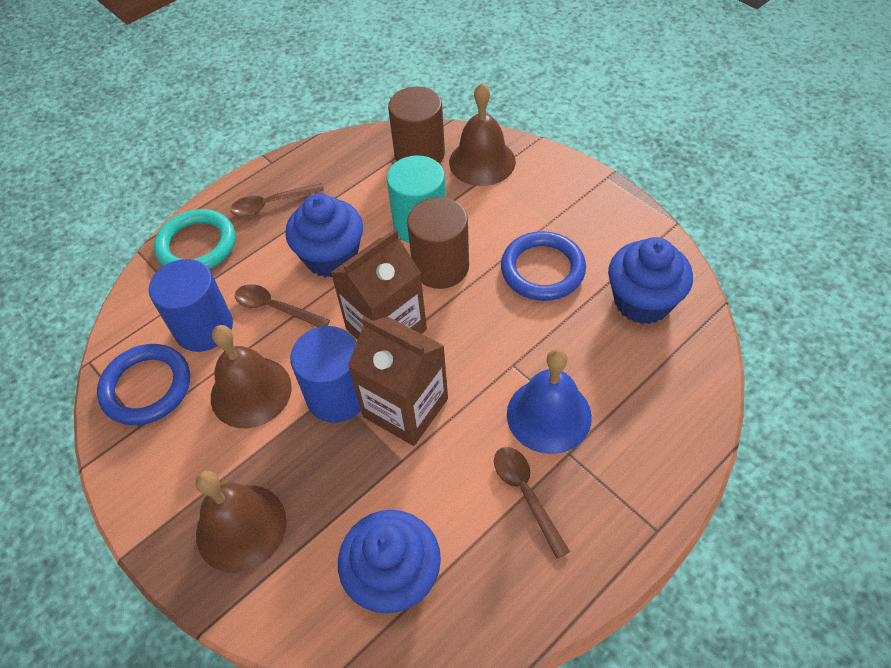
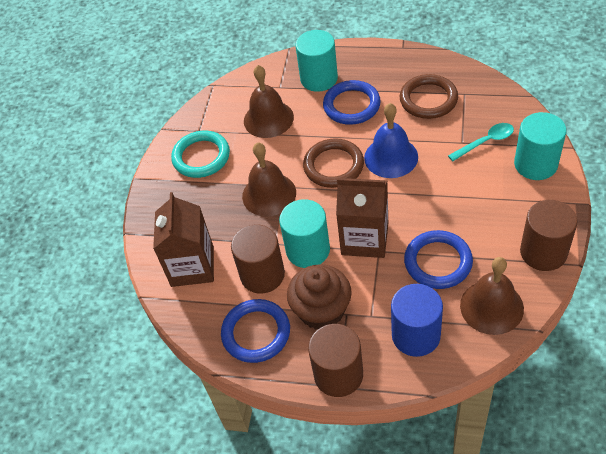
blue cupcake: 3 -> 0
blue cylinder: 2 -> 1
blue ring: 2 -> 3
brown cupcake: 0 -> 1
brown cylinder: 2 -> 3
brown ring: 0 -> 2
brown spoon: 3 -> 0
turquoise cylinder: 1 -> 3
turquoise spoon: 0 -> 1

